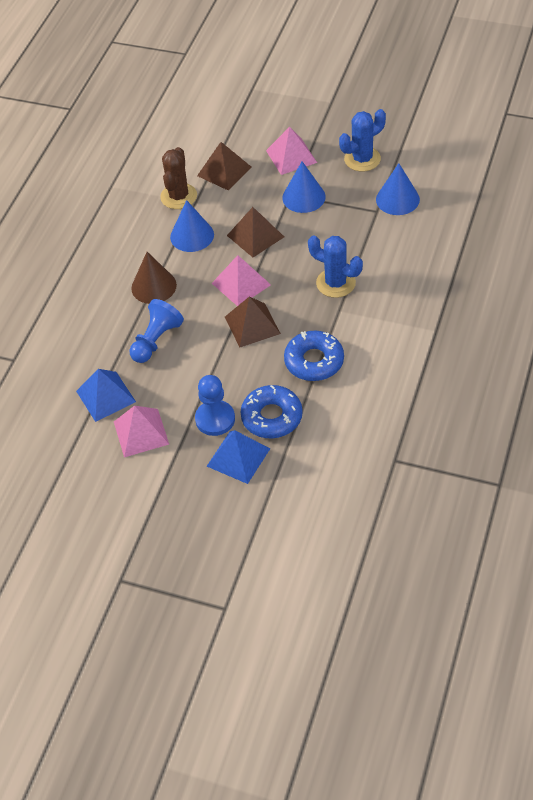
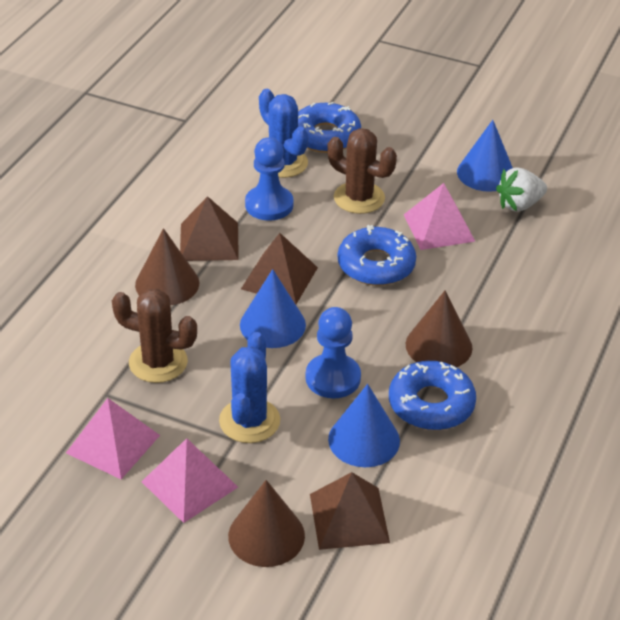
blue donut: 2 -> 3
blue pyramid: 2 -> 0
brown cactus: 1 -> 2
brown cone: 1 -> 3
white strawberry: 0 -> 1

